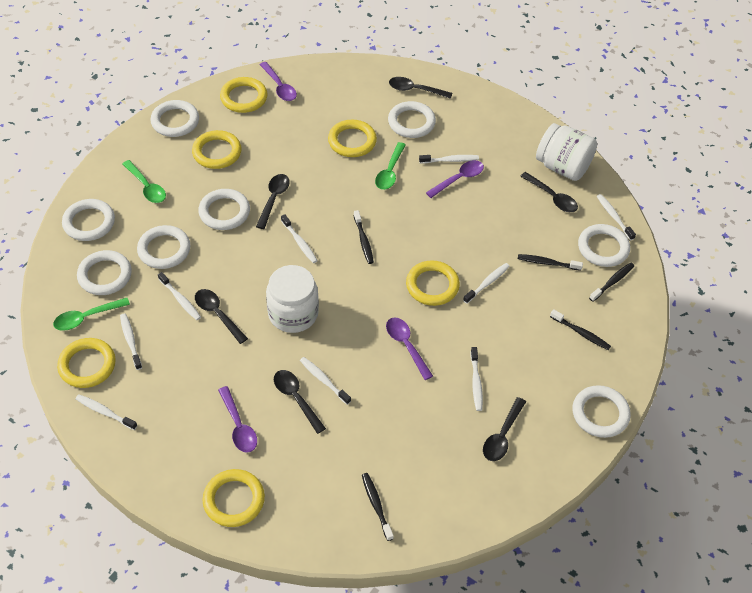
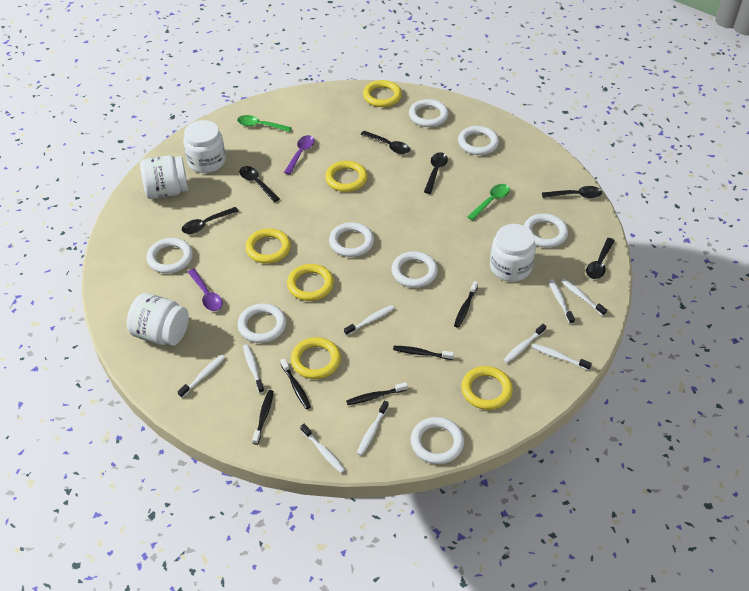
green spoon: 3 -> 2
purple spoon: 4 -> 2
white jar: 2 -> 4

